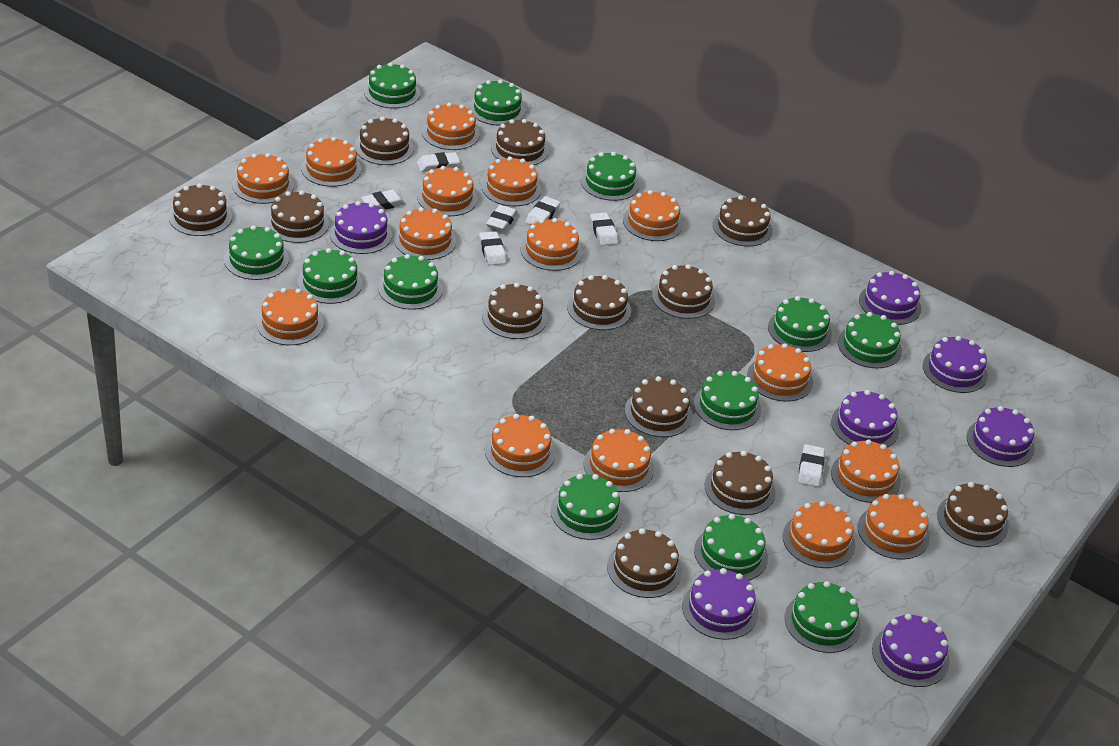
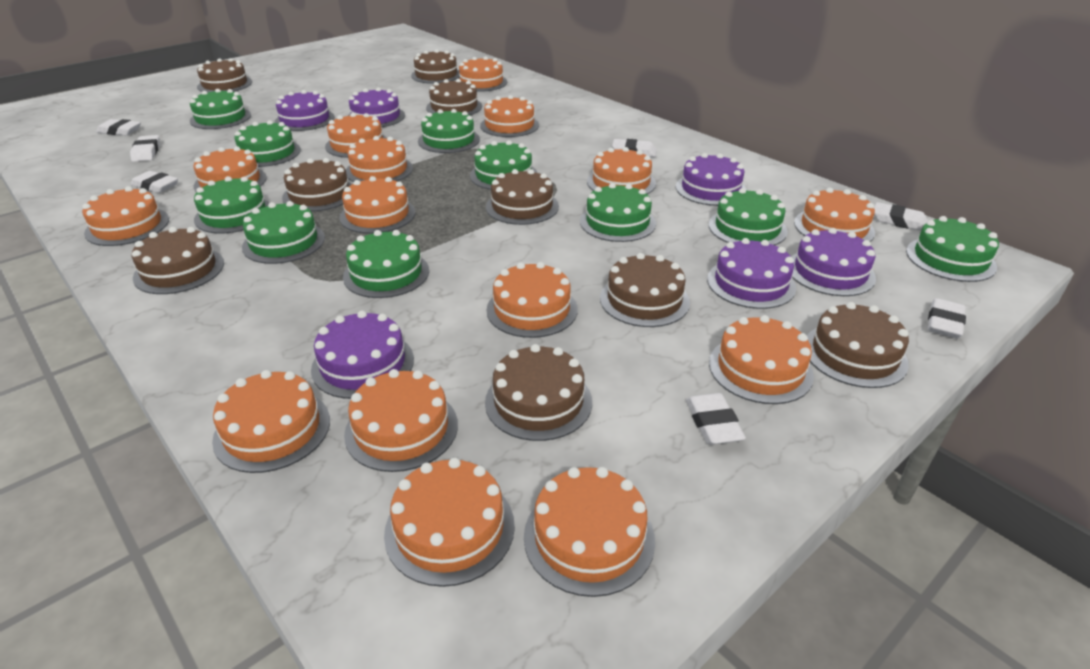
brown cake: 12 -> 9
green cake: 12 -> 10
purple cake: 7 -> 6

